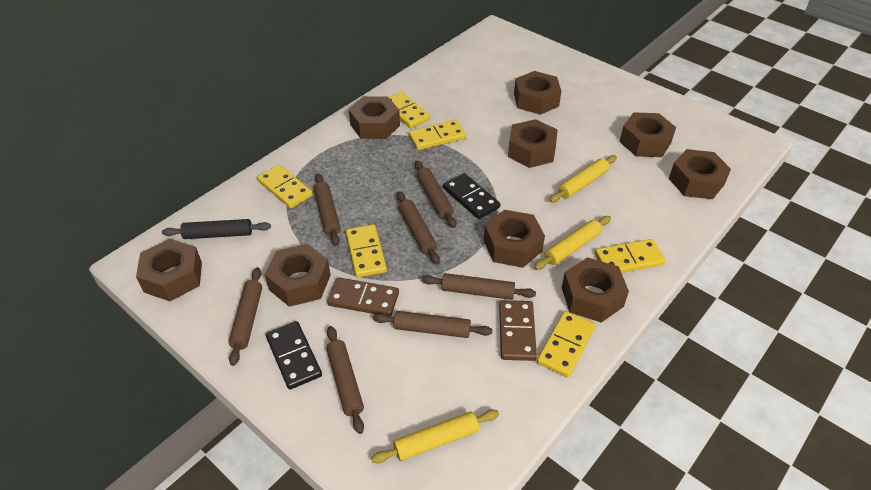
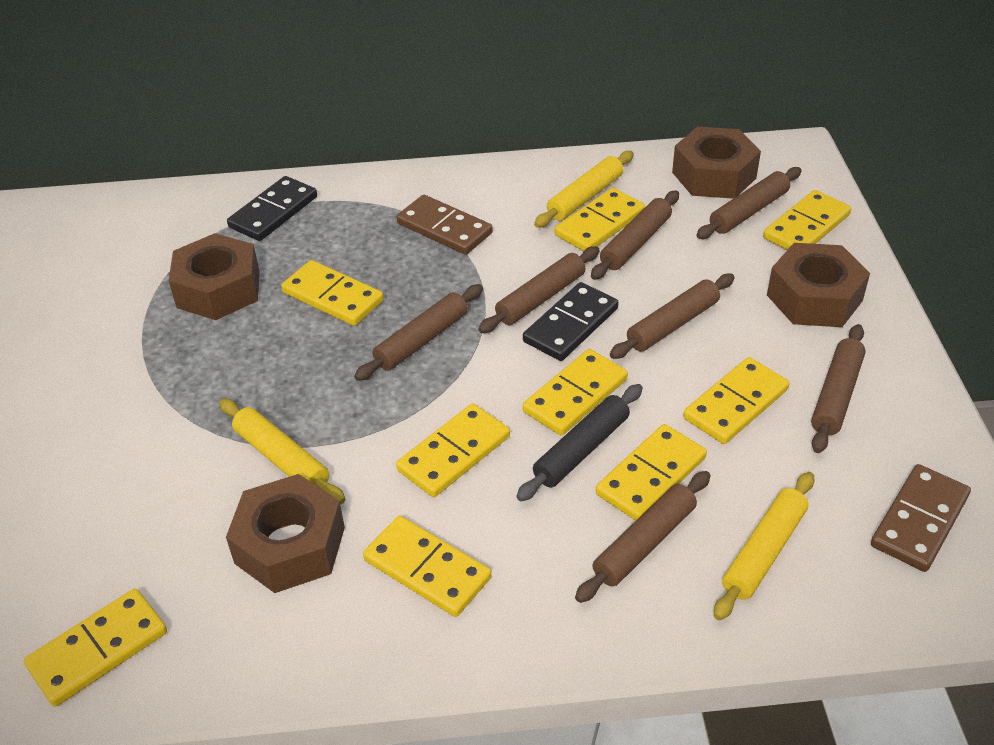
brown nut: 9 -> 4
yellow domino: 6 -> 9

